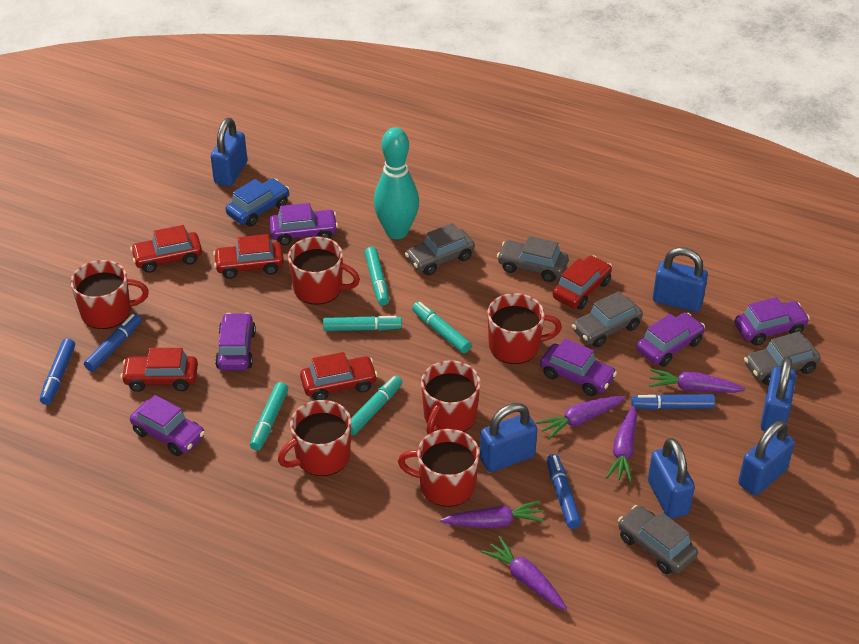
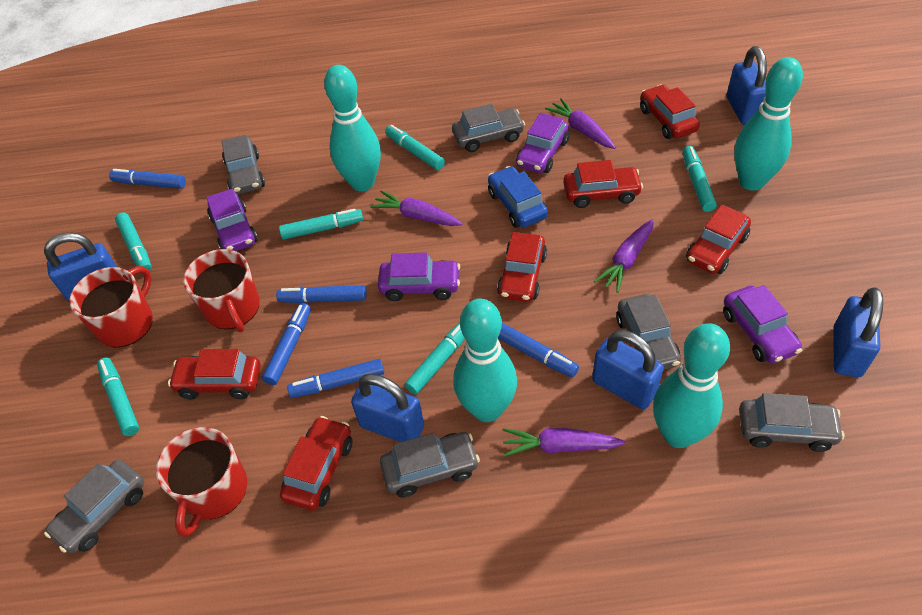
blue marker: 4 -> 5
blue padlock: 6 -> 5
grey car: 5 -> 6
purple car: 6 -> 4
purple carrot: 5 -> 4
red car: 5 -> 6
red mug: 6 -> 3
turquoise bowling pin: 1 -> 4
turquoise marker: 5 -> 6

